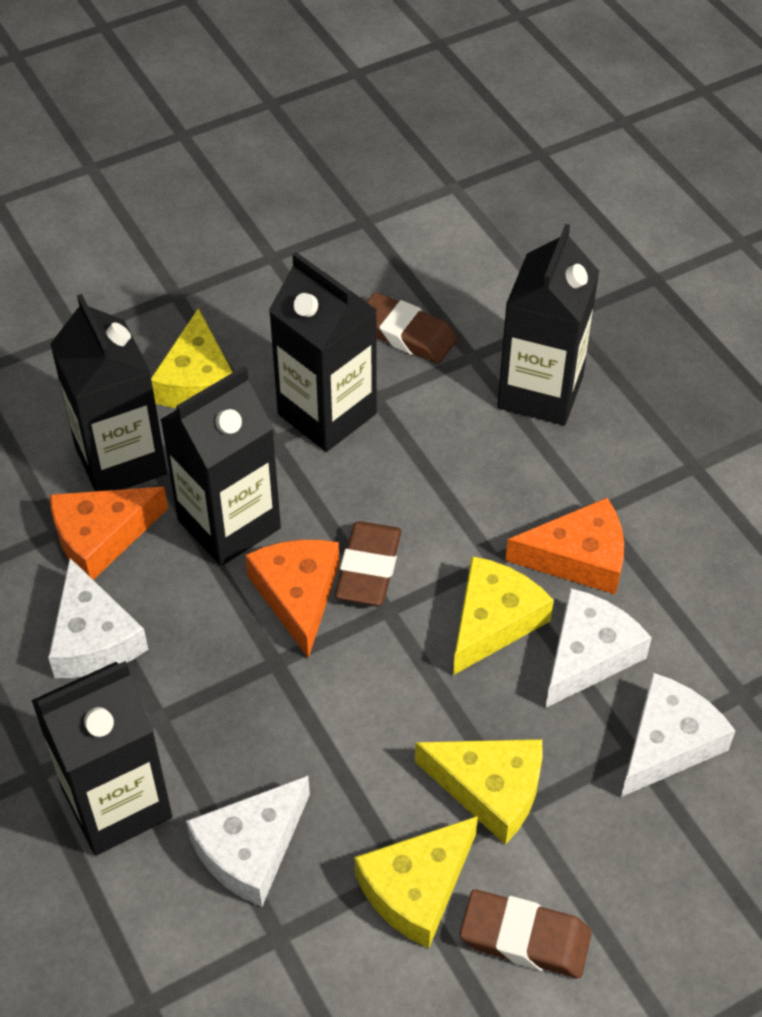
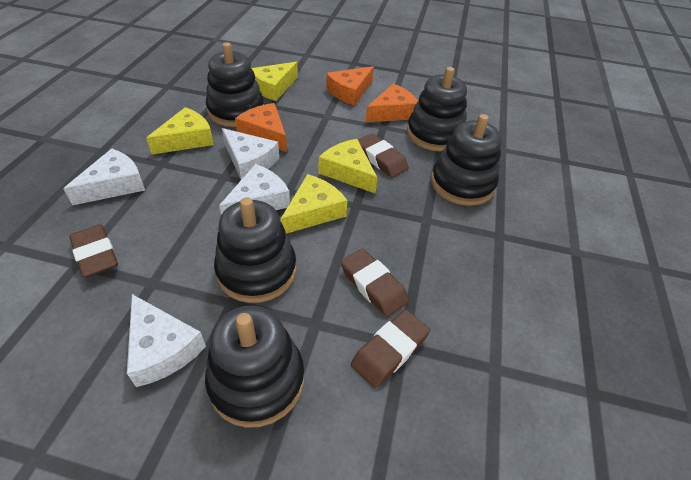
black carton: 5 -> 0
black stacking toy: 0 -> 5
brown eraser: 3 -> 4

